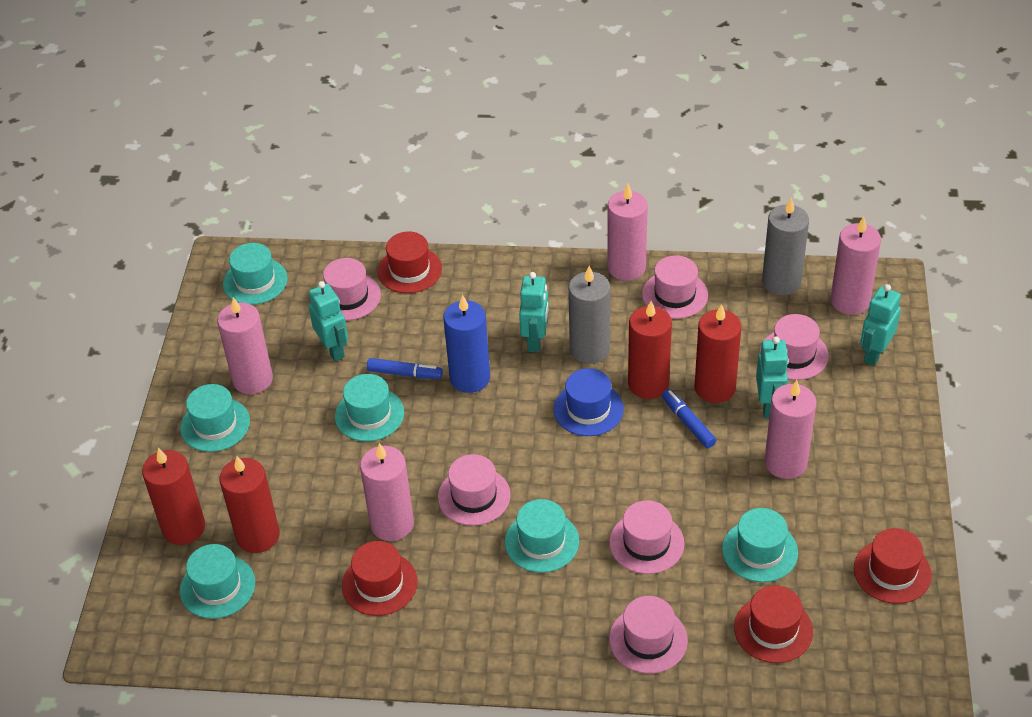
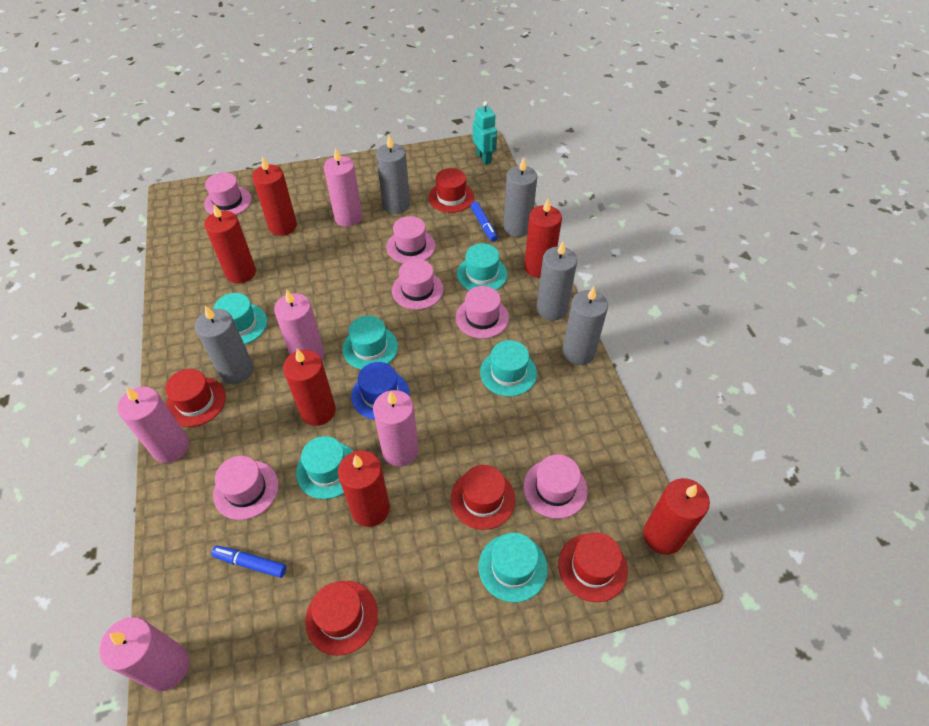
blue candle: 1 -> 0
grey candle: 2 -> 5
red candle: 4 -> 6
red hat: 4 -> 5
turquoise robot: 4 -> 1

